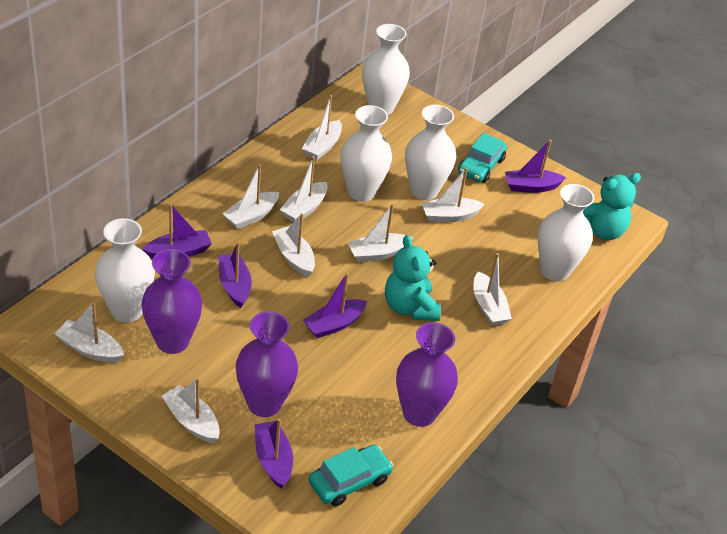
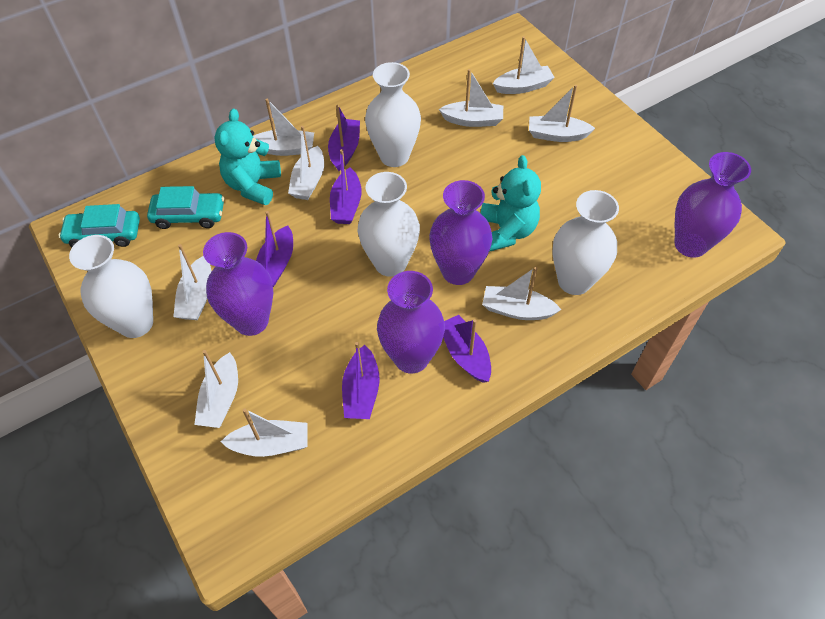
purple vase: 3 -> 4
white vase: 5 -> 4

